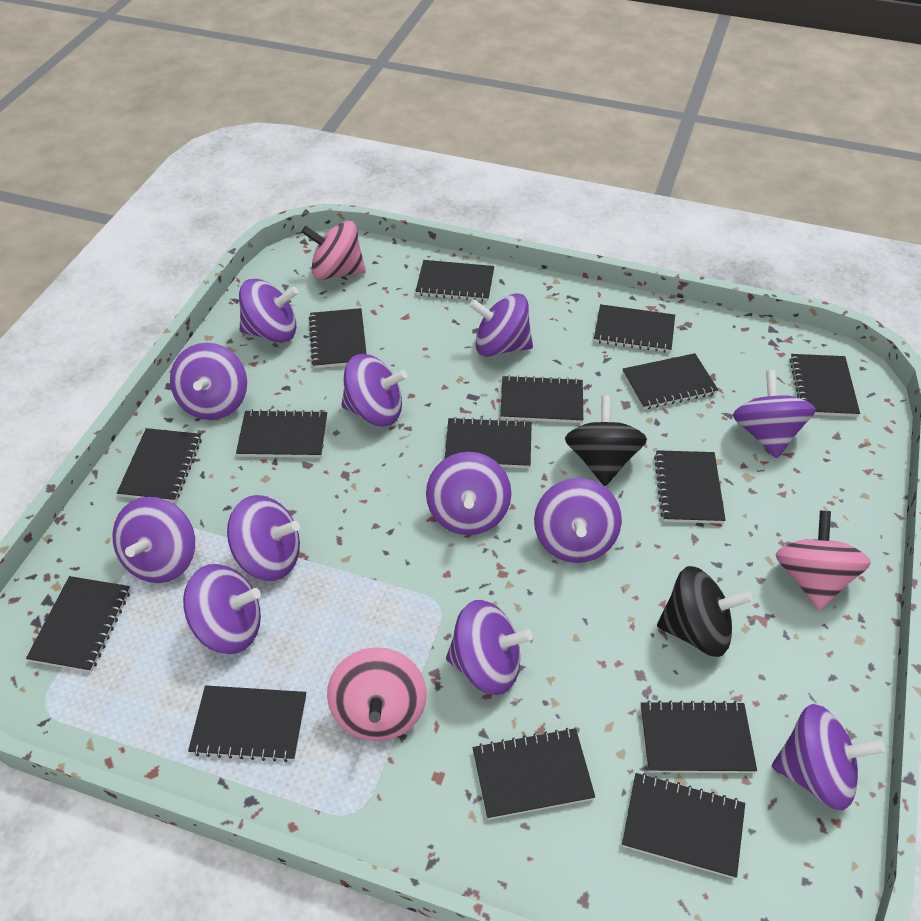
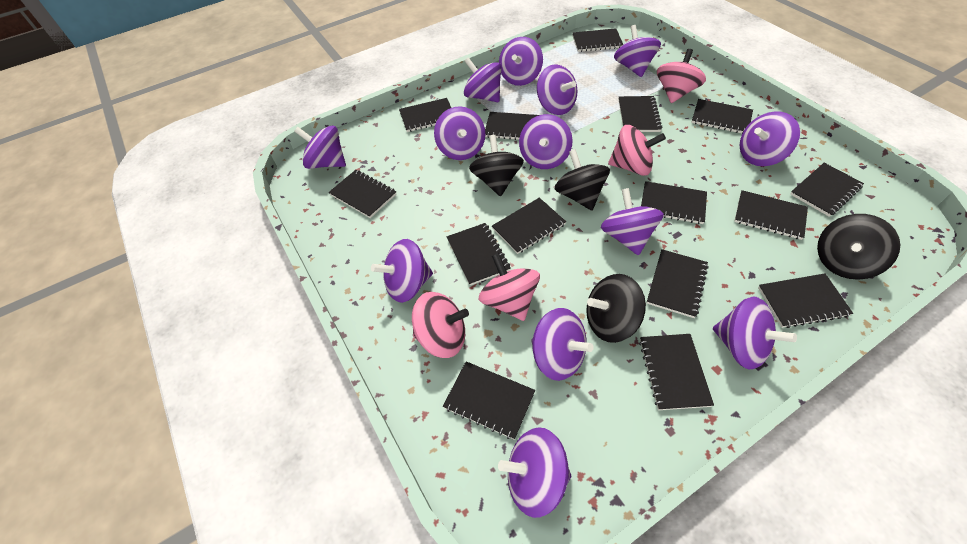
black spinning top: 2 -> 4
pink spinning top: 3 -> 4
purple spinning top: 12 -> 13

